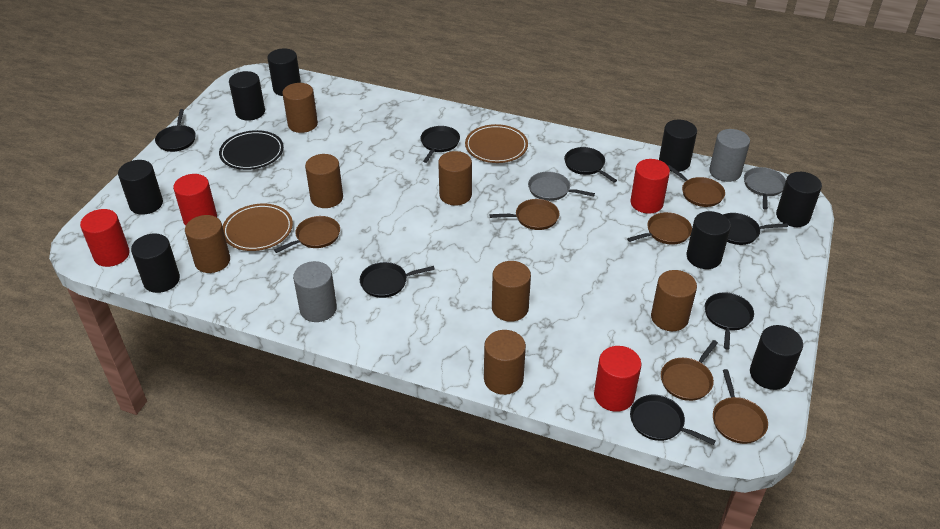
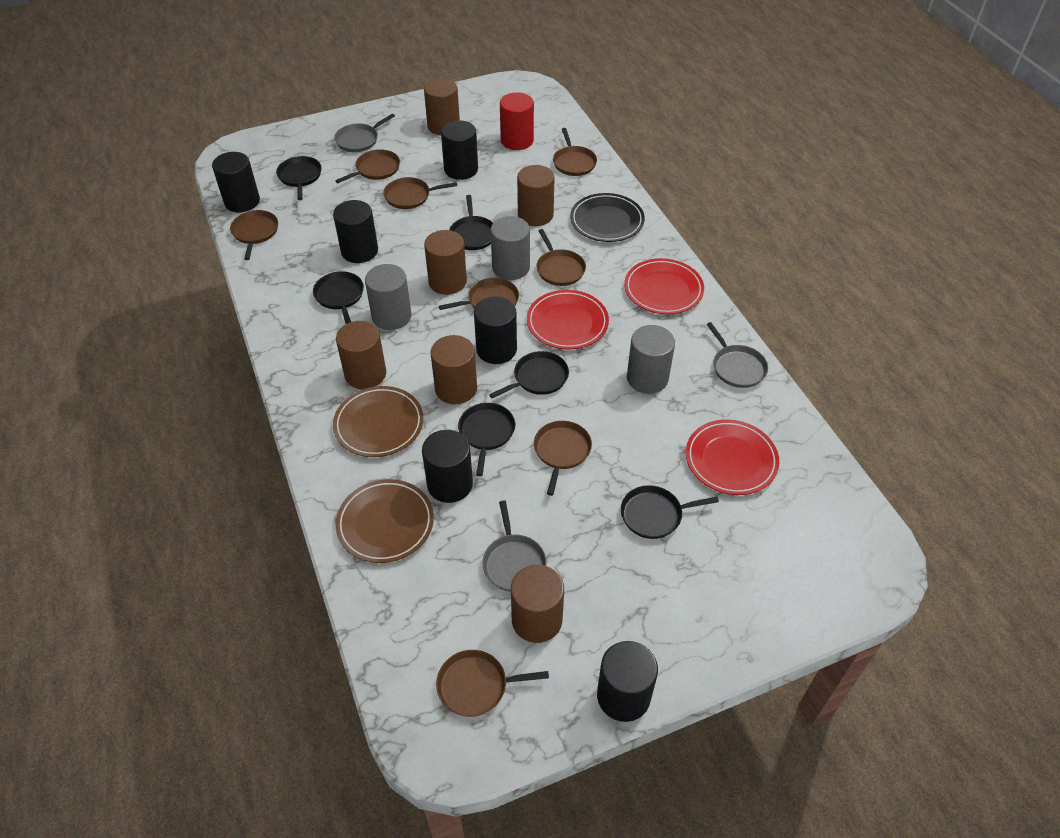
black cylinder: 8 -> 6
black pan: 7 -> 6
brown cylinder: 7 -> 6
brown pan: 6 -> 8
grey cylinder: 2 -> 3
grey pan: 2 -> 3
red cylinder: 4 -> 1
red plate: 0 -> 3

